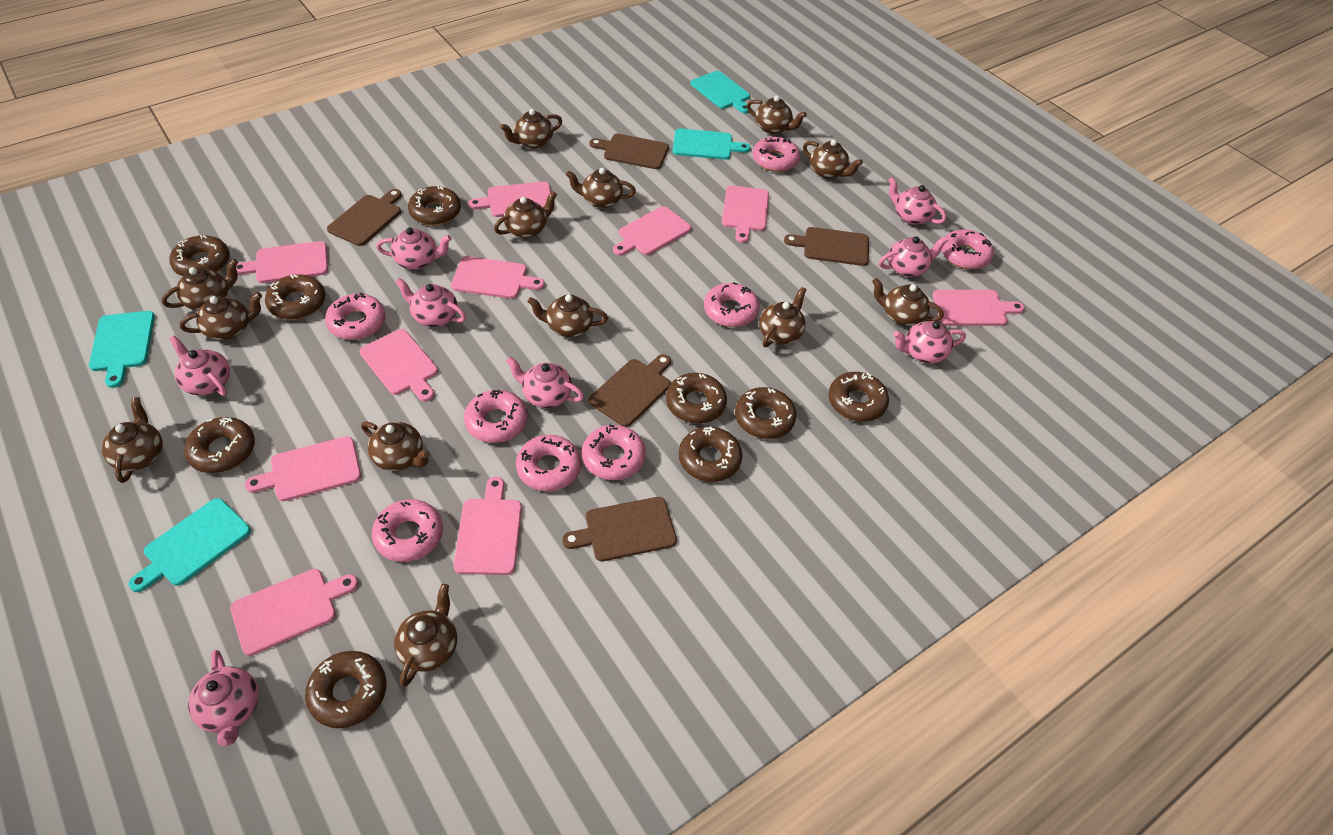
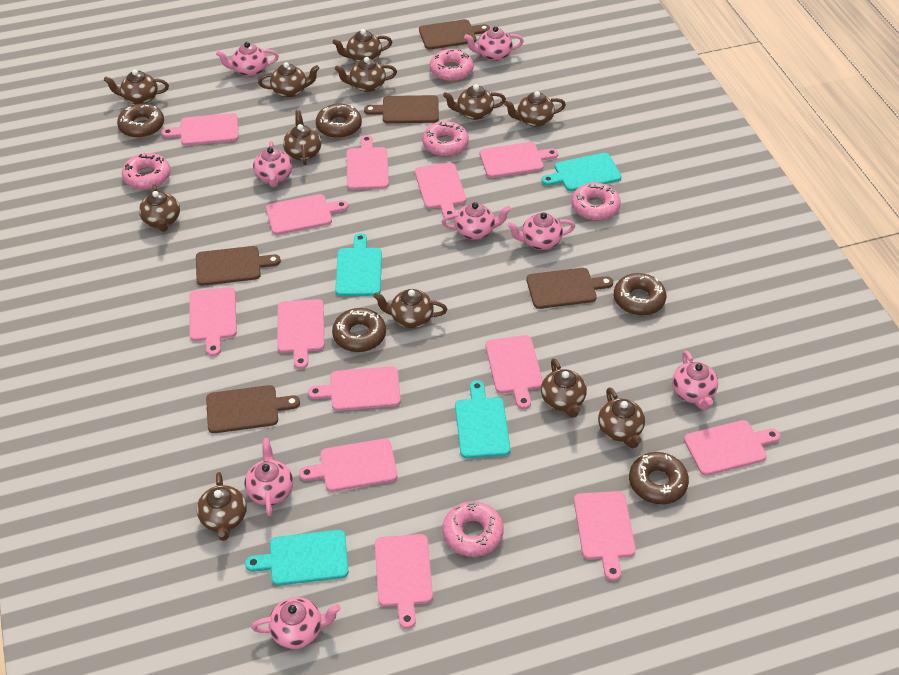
brown donut: 9 -> 5
brown teapot: 13 -> 12
pink cutting board: 10 -> 13
pink donut: 8 -> 5

